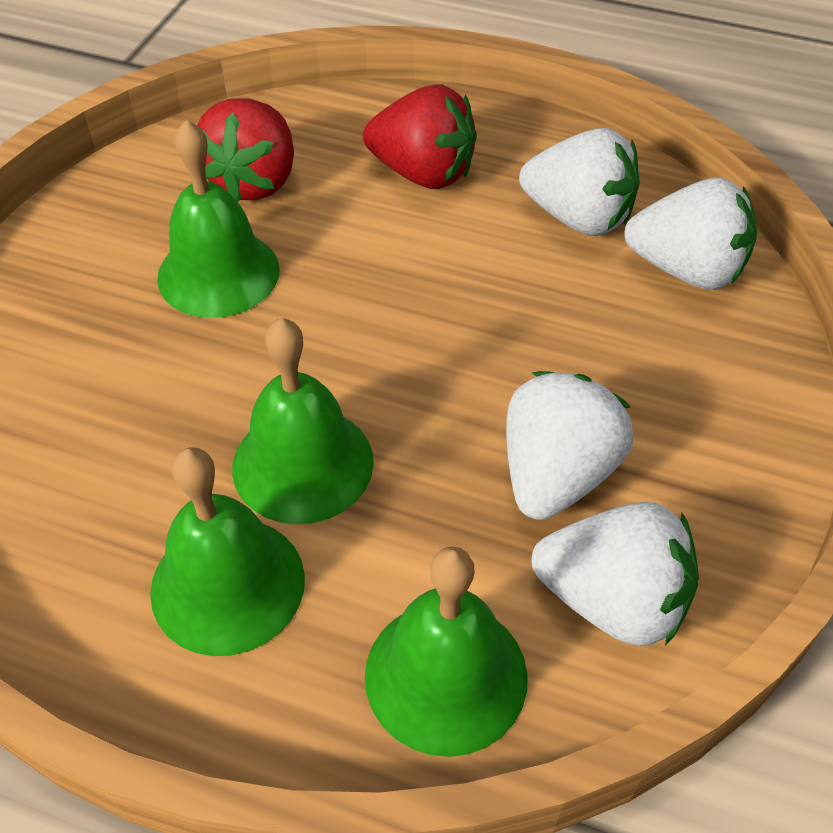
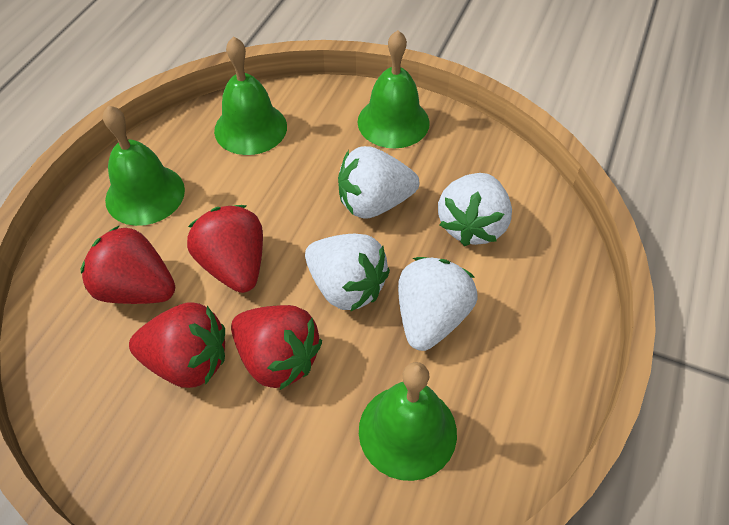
red strawberry: 2 -> 4

